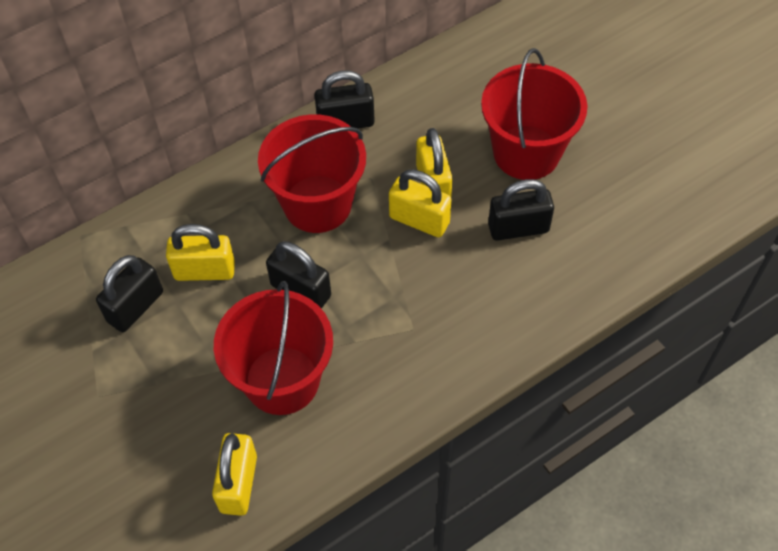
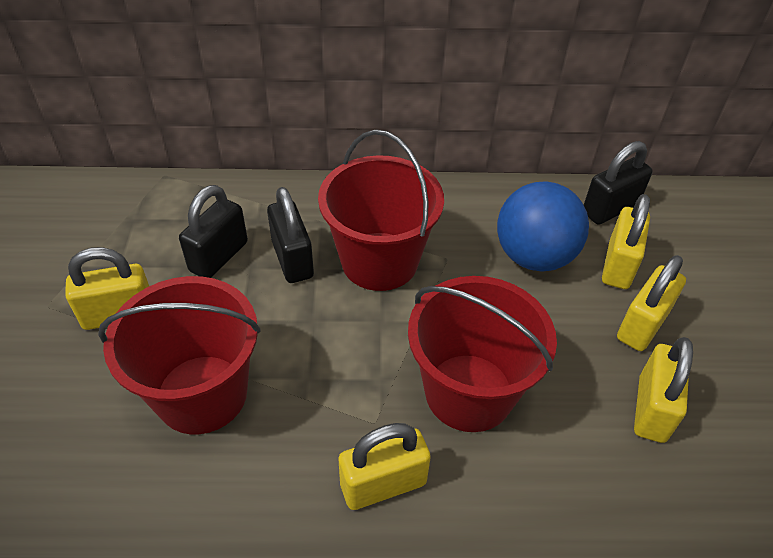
black padlock: 4 -> 3
blue ball: 0 -> 1
yellow padlock: 4 -> 5

